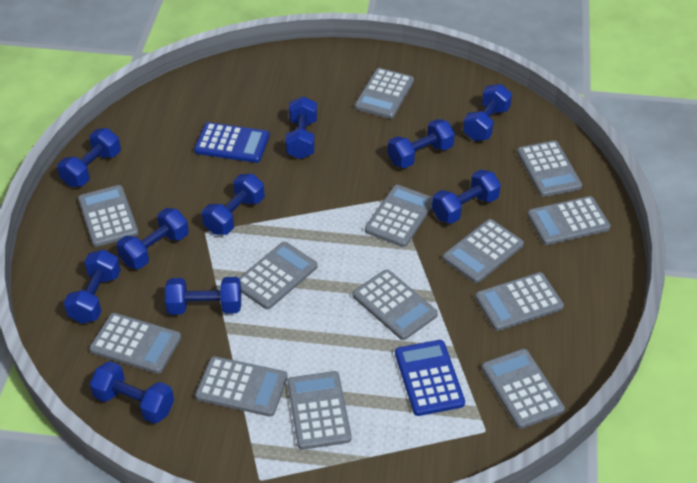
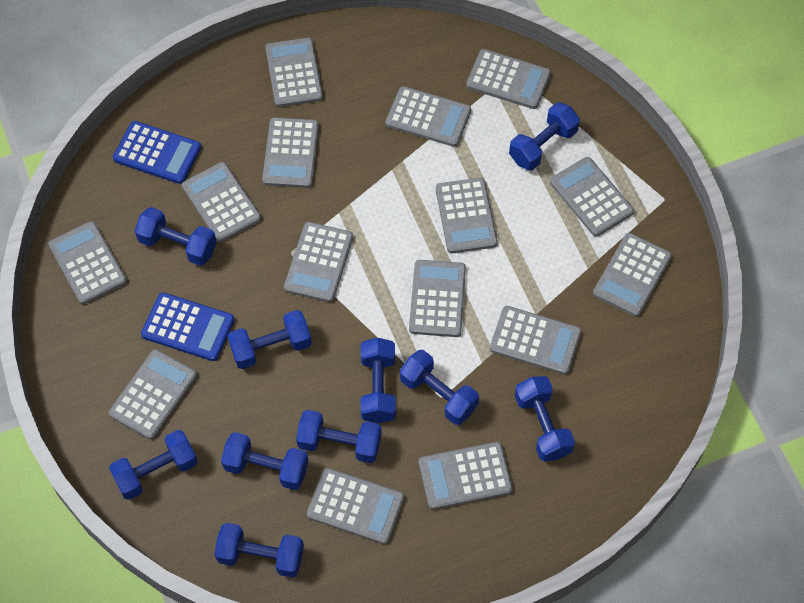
grey calculator: 13 -> 15

